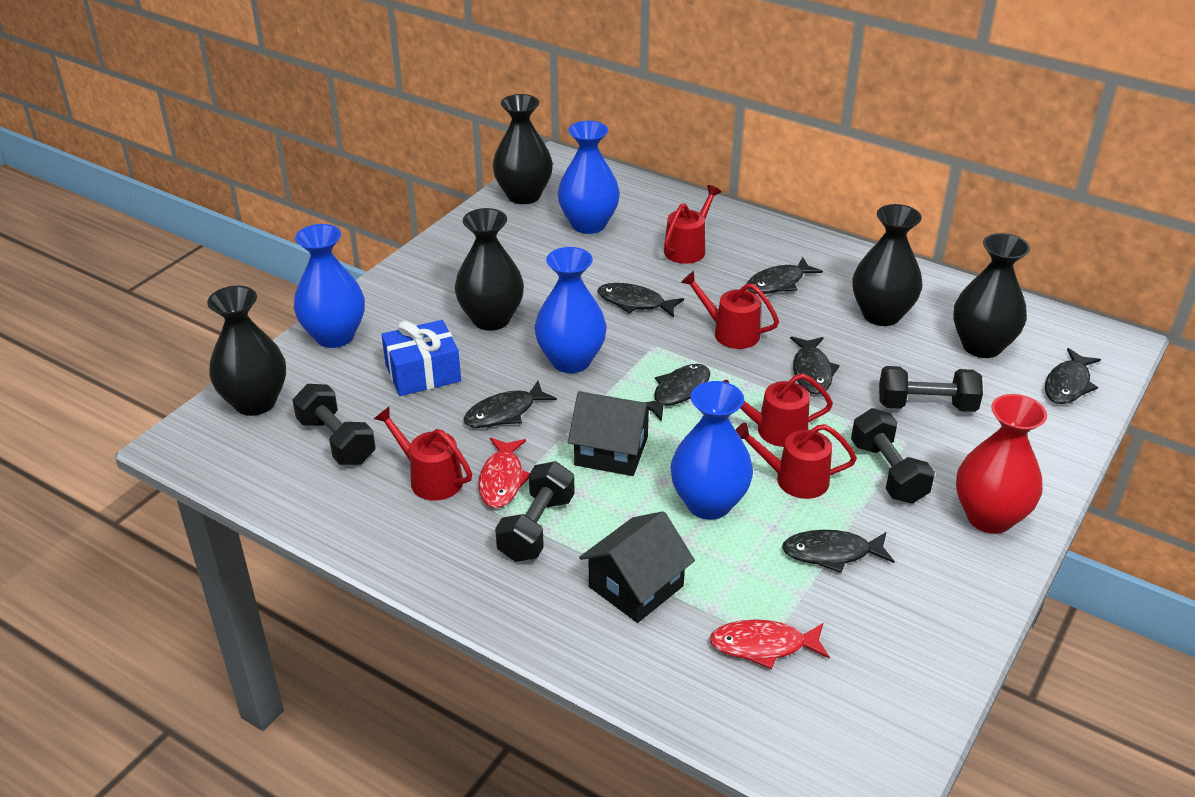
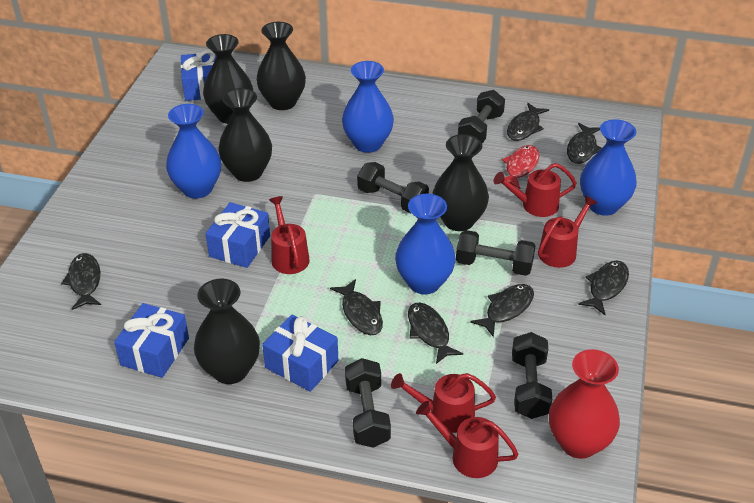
black dumbbell: 4 -> 5
black house: 2 -> 0
blue gift: 1 -> 4
red fish: 2 -> 1

